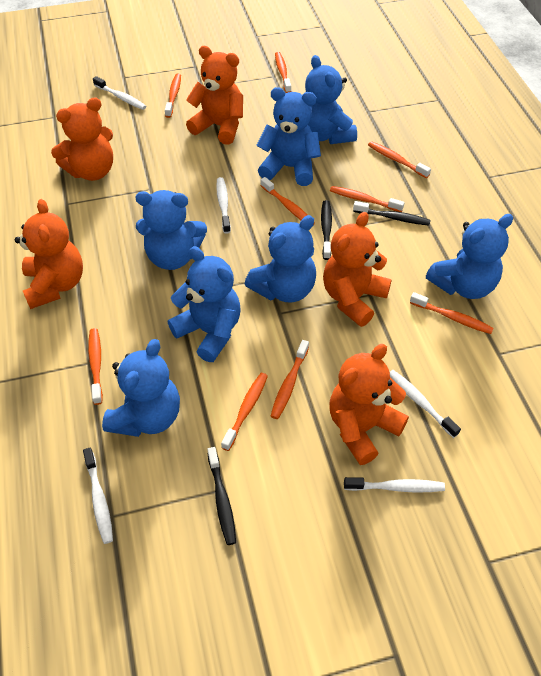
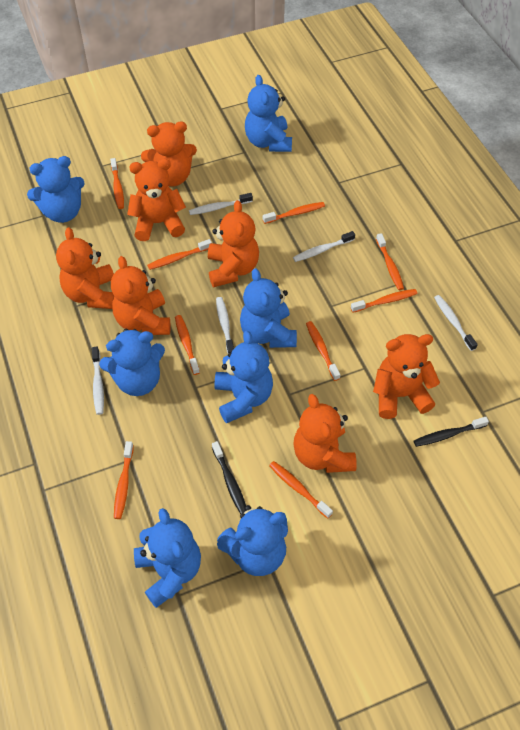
black toothbrush: 3 -> 2
orange teddy bear: 5 -> 7

